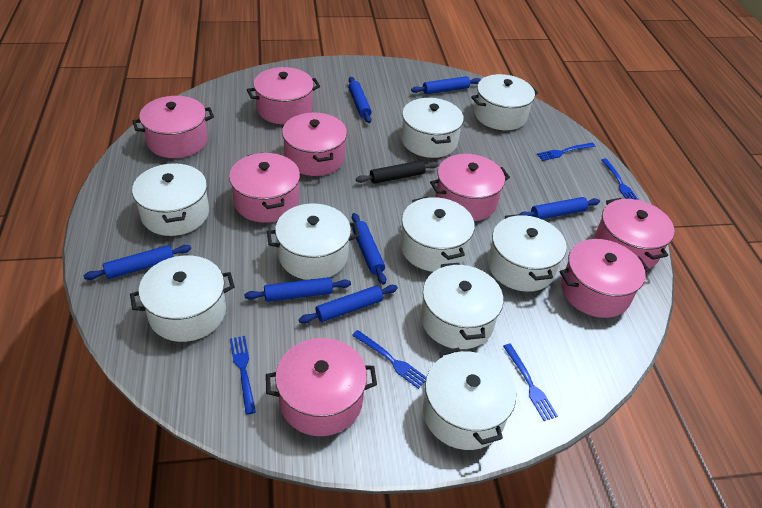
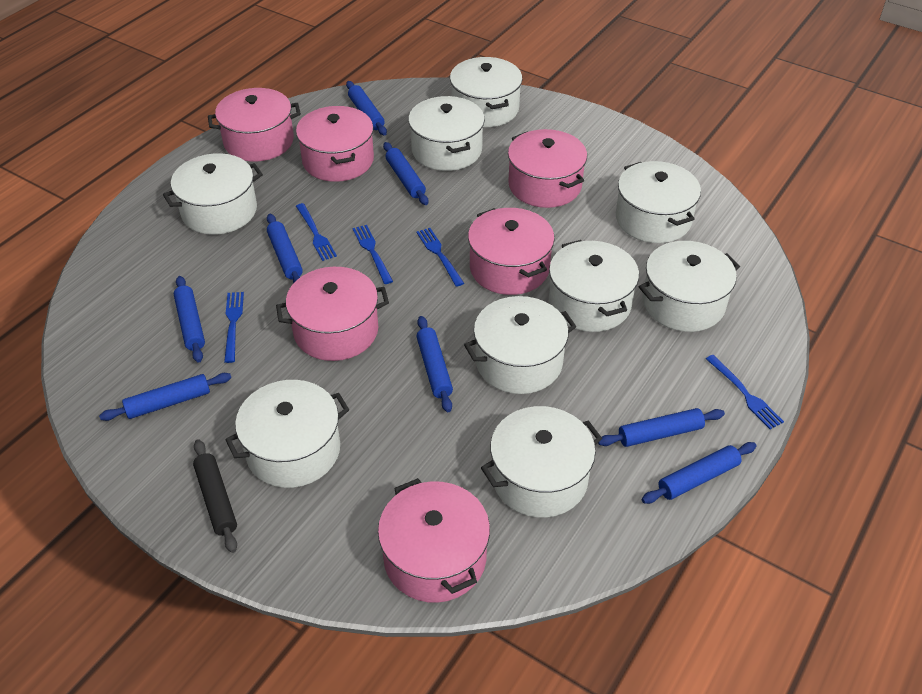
blue rolling pin: 7 -> 8
pink pot: 8 -> 6

